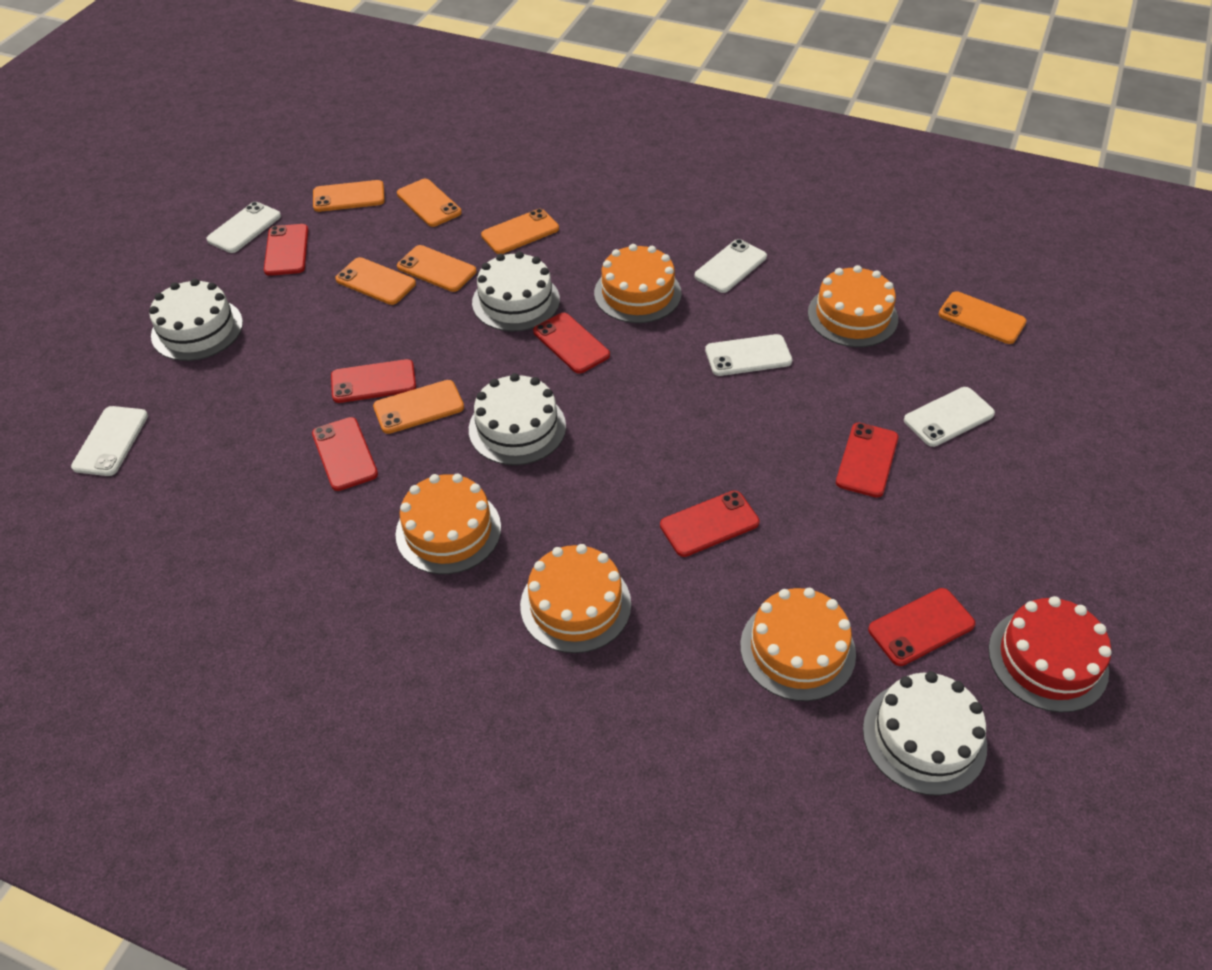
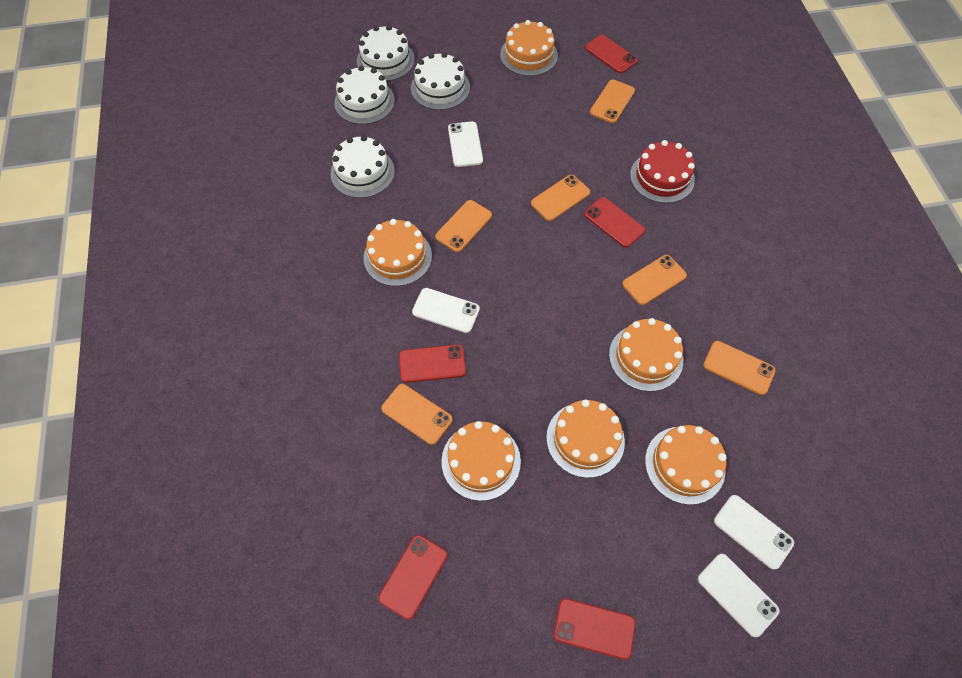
orange cake: 5 -> 6
orange phone: 7 -> 6
red phone: 7 -> 5
white phone: 5 -> 4

